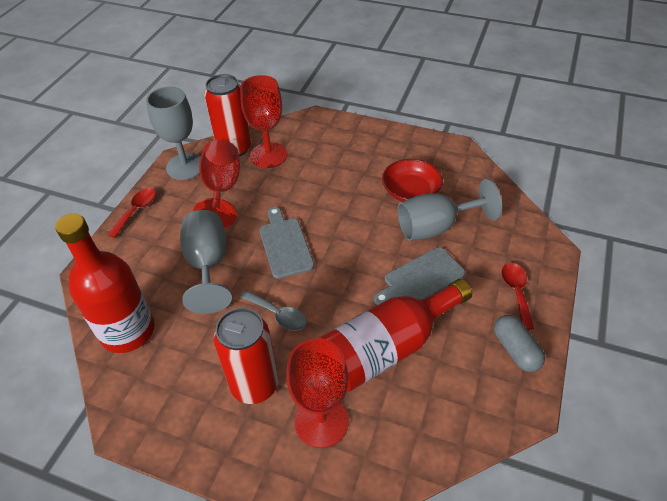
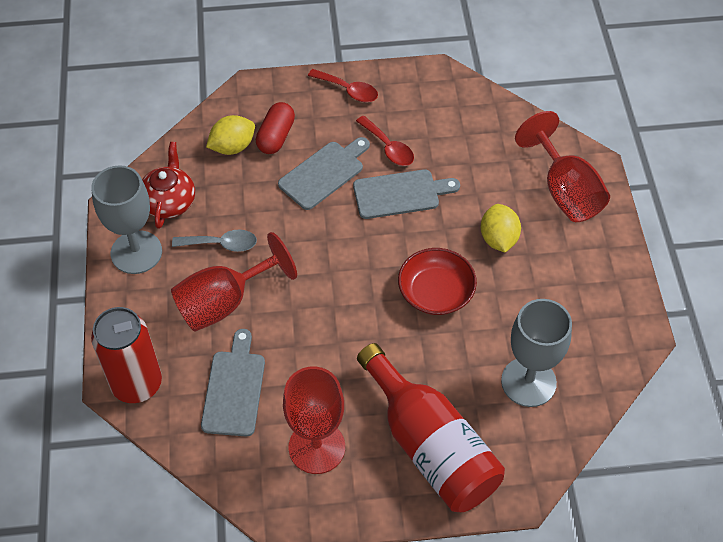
grey capsule: 1 -> 0
grey cutting board: 2 -> 3
grey goblet: 3 -> 2
red bottle: 2 -> 1
red can: 2 -> 1
red capsule: 0 -> 1
red teapot: 0 -> 1
yellow lemon: 0 -> 2

